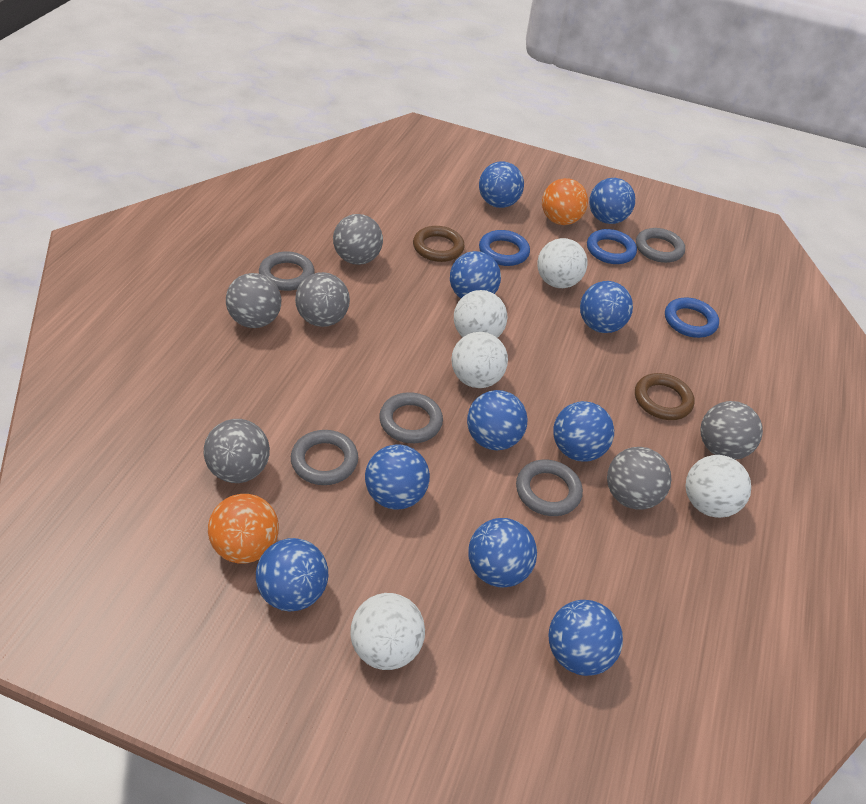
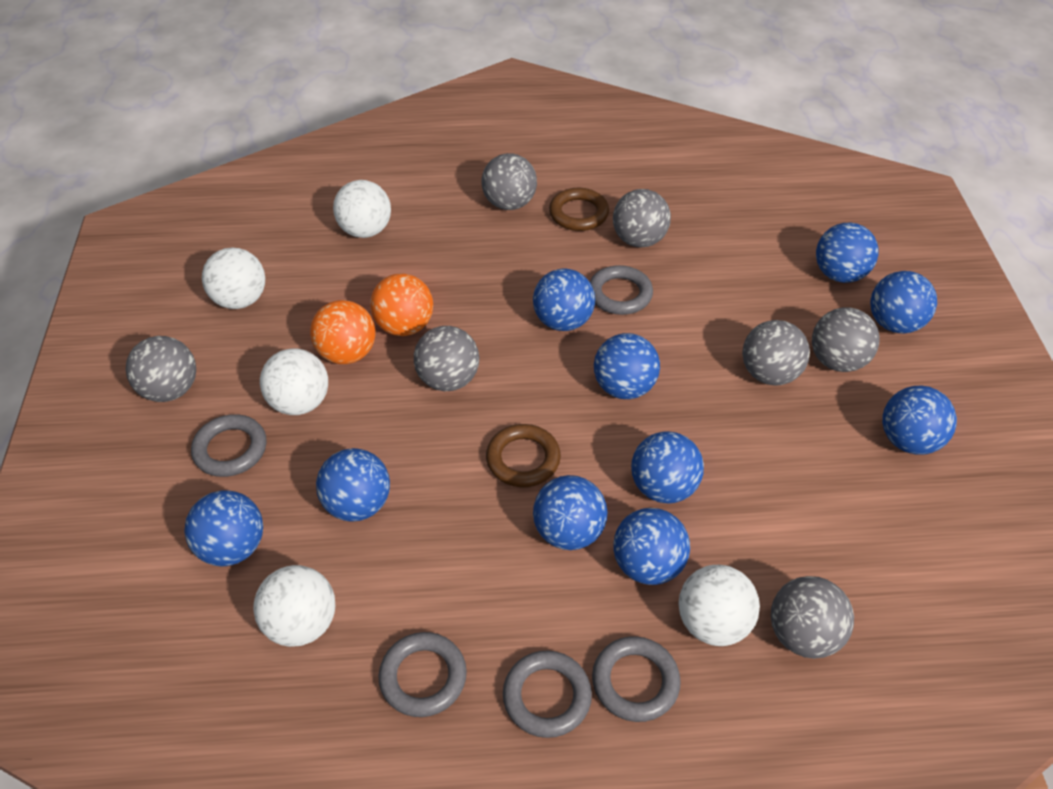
blue ring: 3 -> 0
grey ball: 6 -> 7

